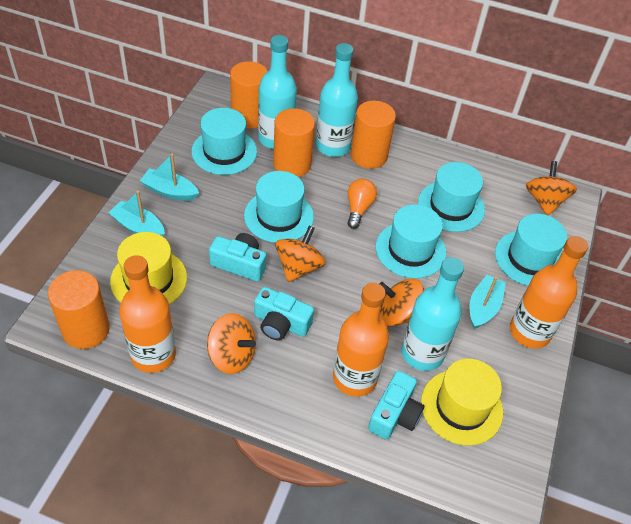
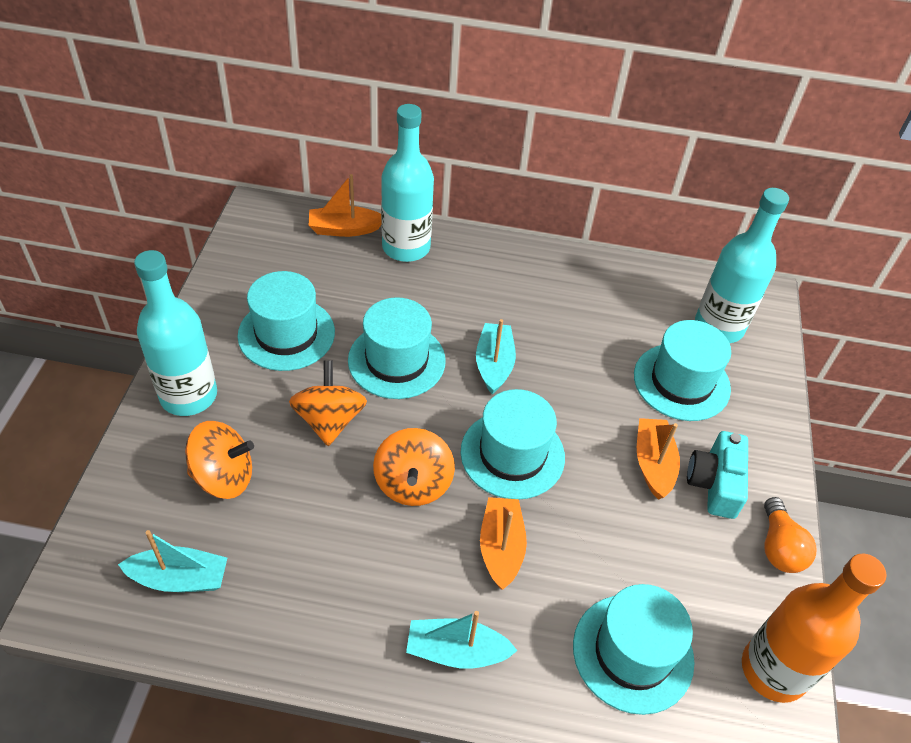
orange boat: 0 -> 3
orange bottle: 3 -> 1
orange cylinder: 4 -> 0
orange spinning top: 4 -> 3
turquoise camera: 3 -> 1
yellow hat: 2 -> 0

